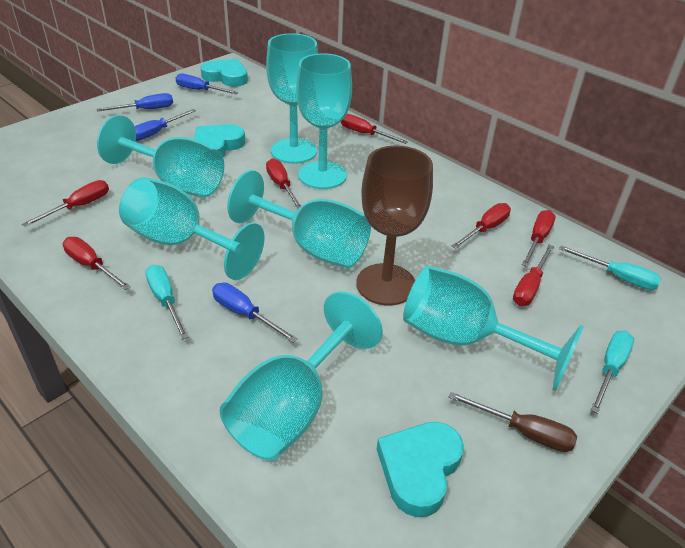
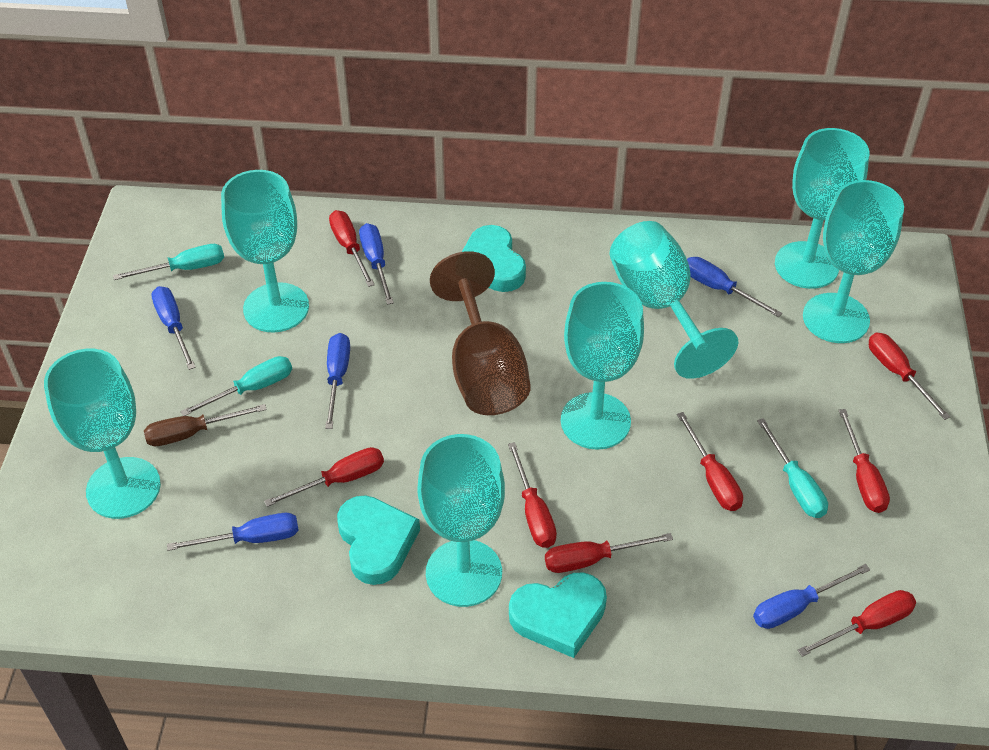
blue screwdriver: 4 -> 6
red screwdriver: 7 -> 8

